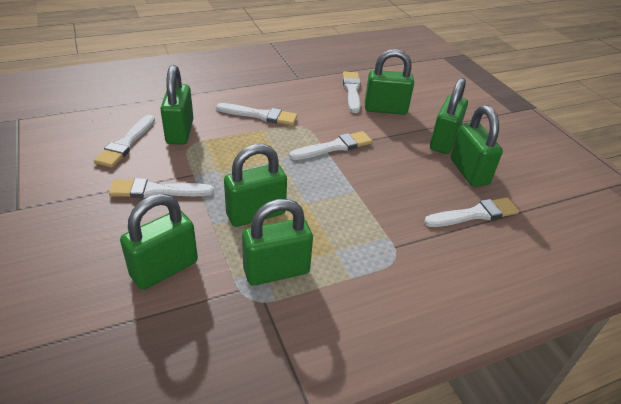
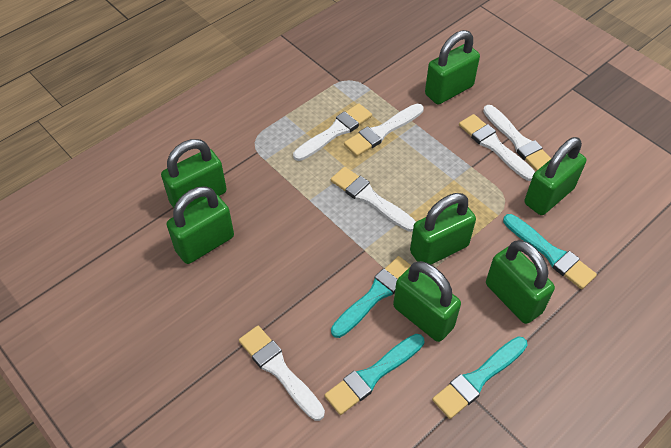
turquoise brush: 0 -> 4

